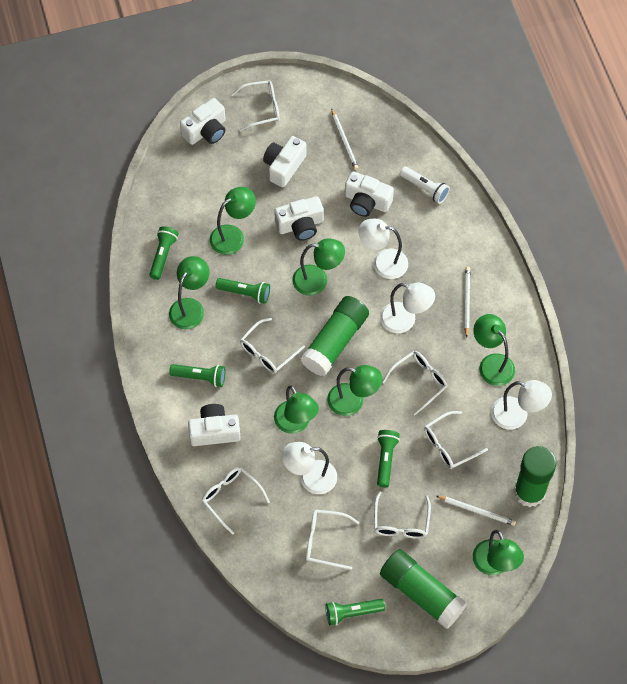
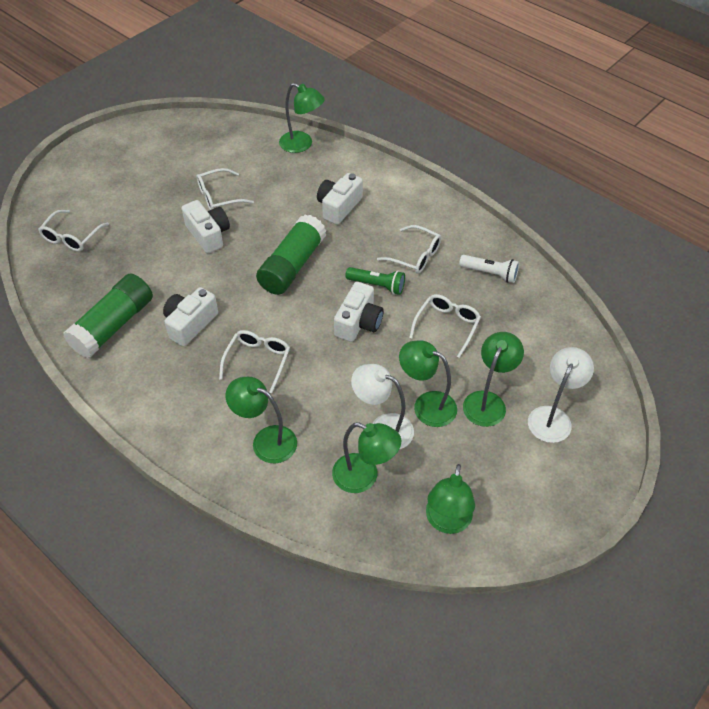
green flashlight: 5 -> 1
green glue stick: 3 -> 2
green lamp: 7 -> 6
white camera: 5 -> 4
white glasses: 7 -> 5
white lamp: 4 -> 2
white pencil: 3 -> 0

